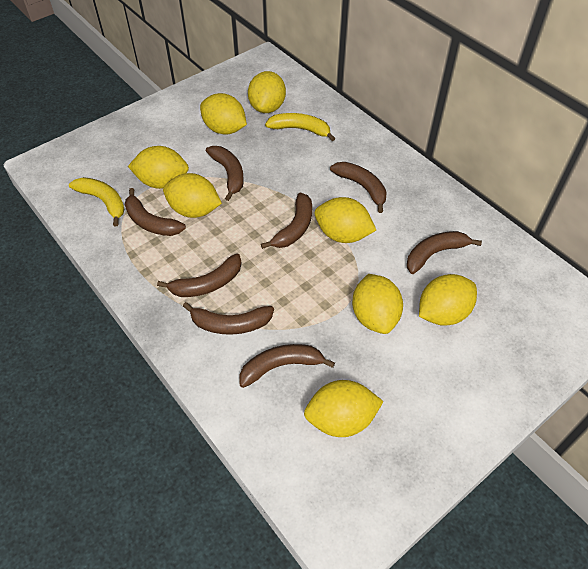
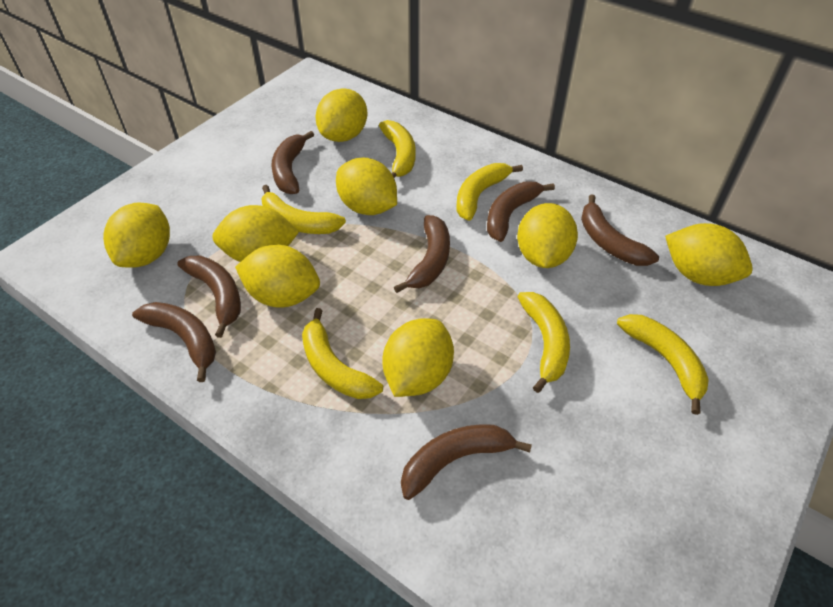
brown banana: 8 -> 7
yellow banana: 2 -> 6

